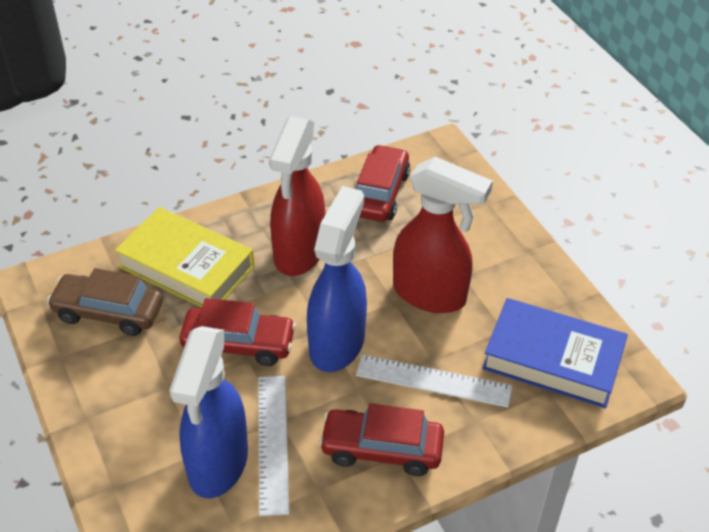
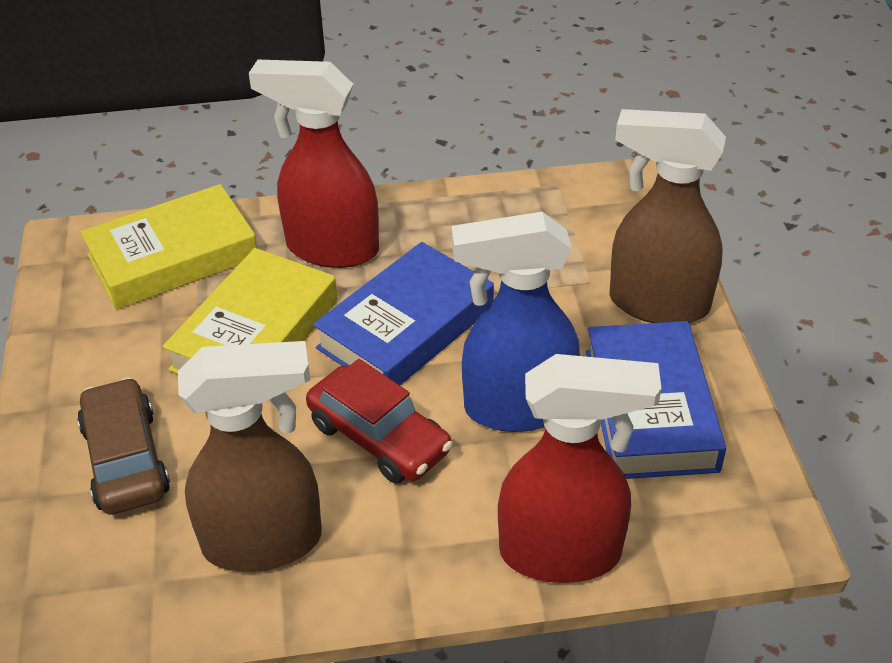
blue book: 1 -> 2
blue spray bottle: 2 -> 1
brown spray bottle: 0 -> 2
red car: 3 -> 1
white ruler: 2 -> 0
yellow book: 1 -> 2

